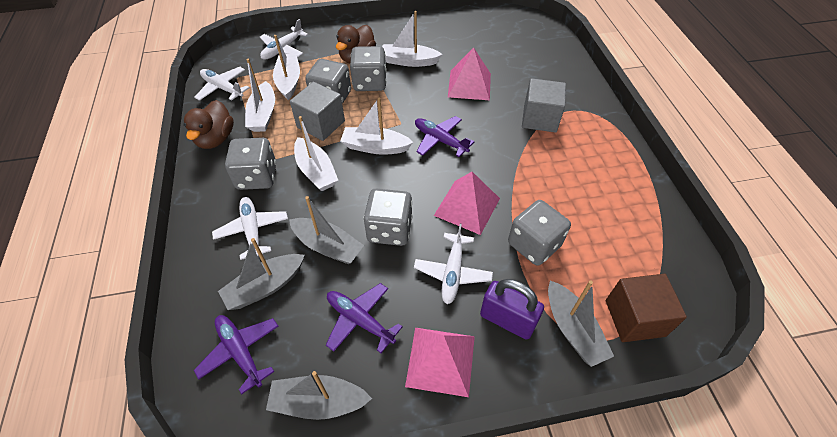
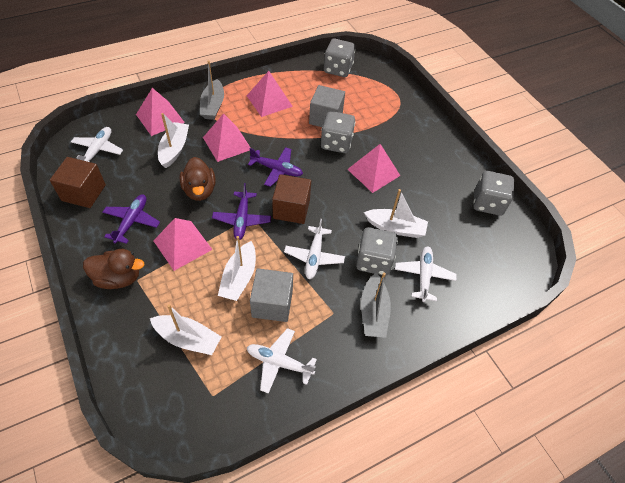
brown cube: 1 -> 2
grey boat: 4 -> 2
grey dice: 5 -> 4
pink pyramid: 3 -> 5
purple padlock: 1 -> 0
white boat: 5 -> 4

